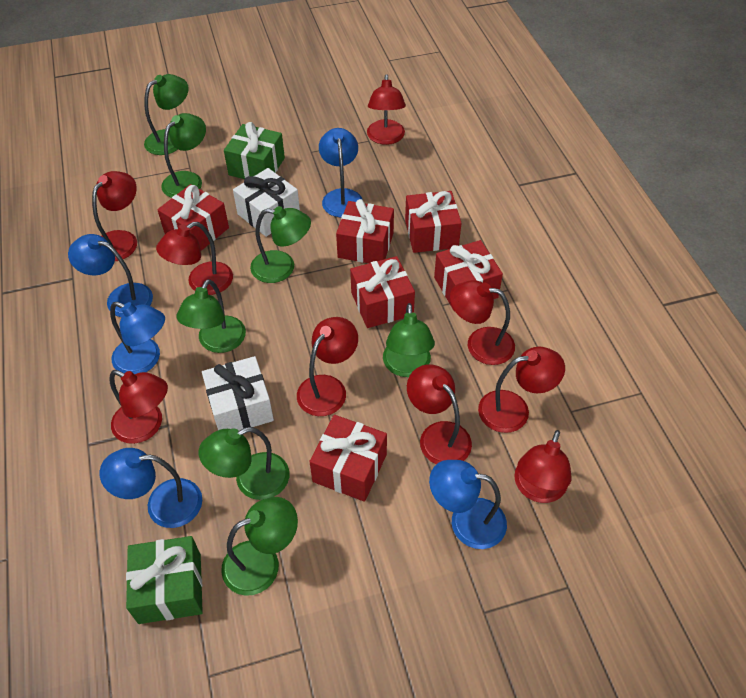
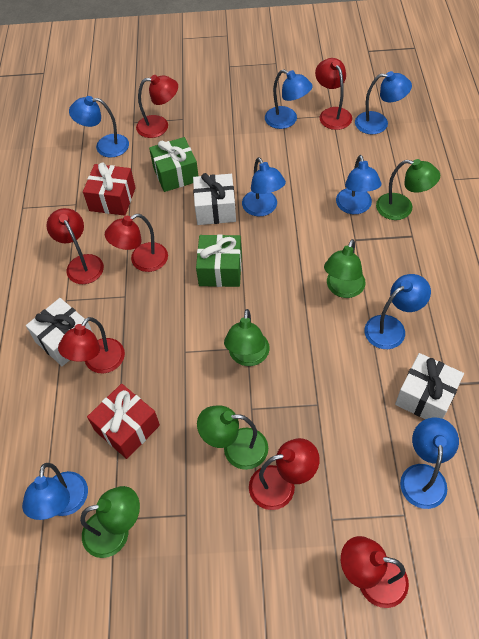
blue lamp: 5 -> 8
green lamp: 7 -> 5
red gift: 6 -> 2
red lamp: 9 -> 7
white gift: 2 -> 3

